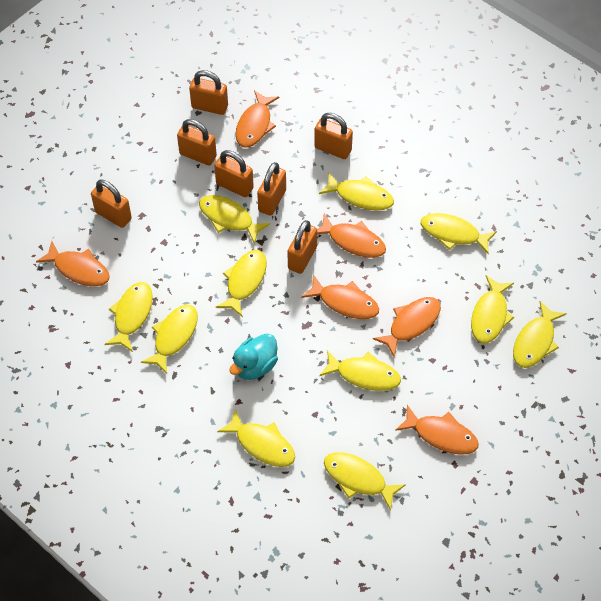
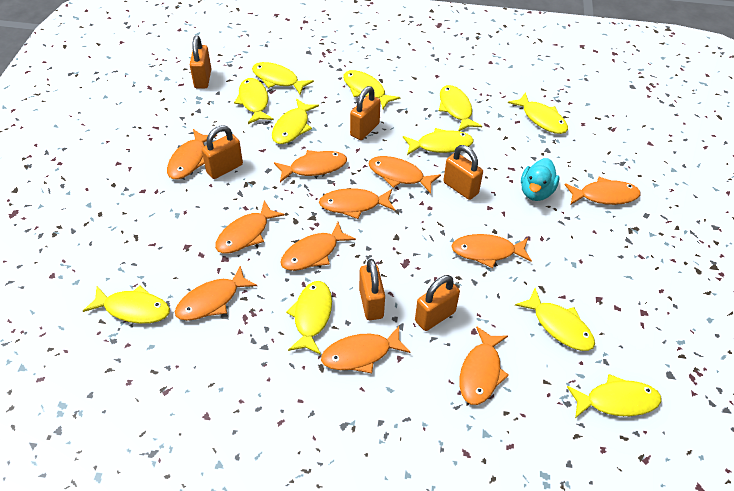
orange fish: 6 -> 11
orange padlock: 7 -> 6

